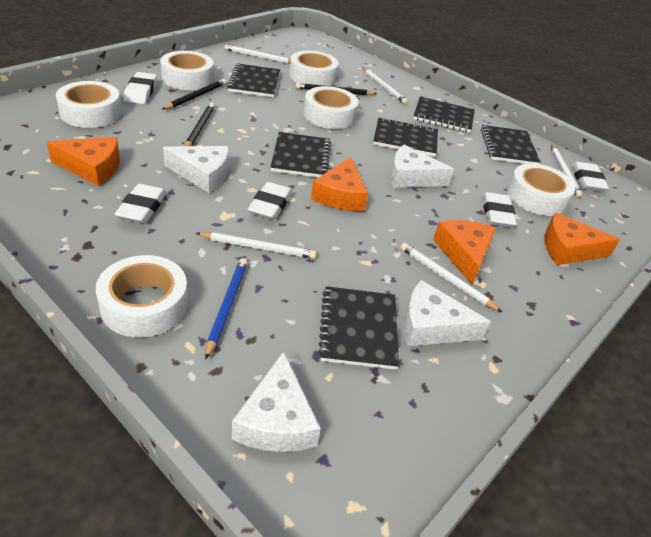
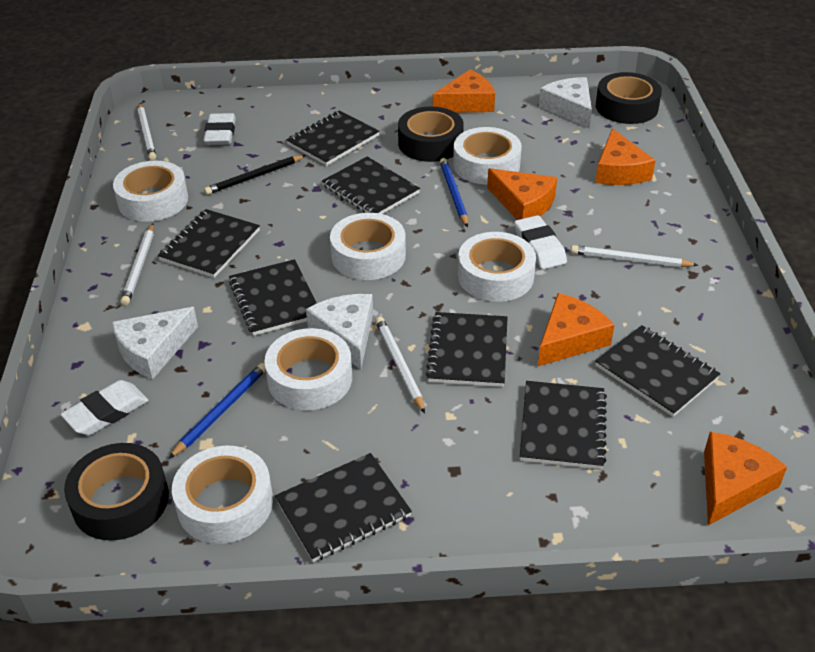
black notebook: 6 -> 8
black pencil: 3 -> 1
black tape: 0 -> 3
blue pencil: 1 -> 2
orange cheese: 4 -> 5
white cheese: 4 -> 3
white eraser: 5 -> 3
white pencil: 5 -> 4

